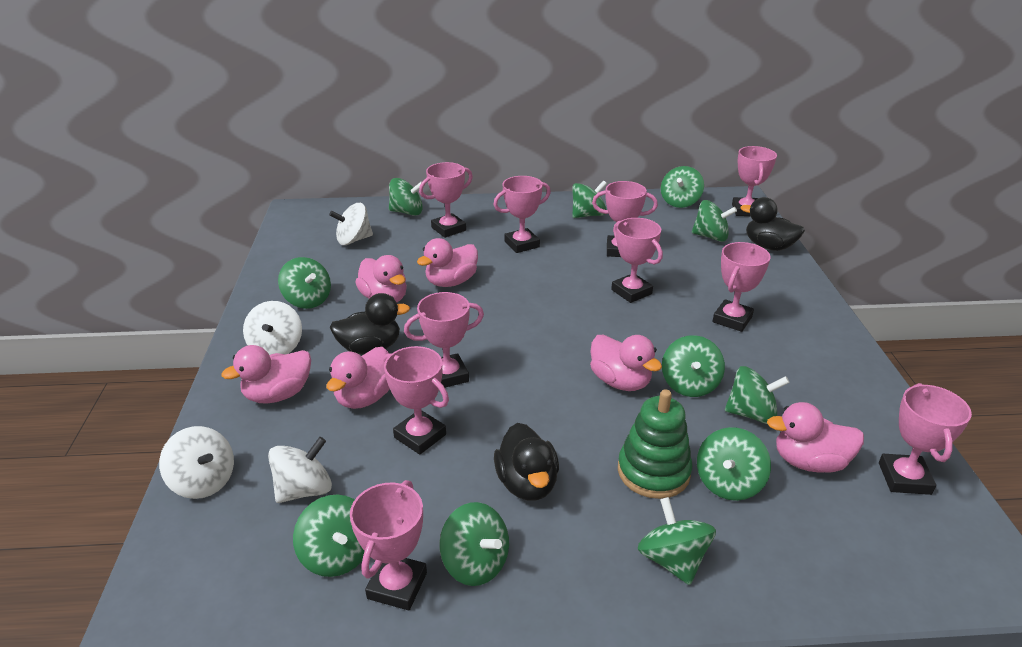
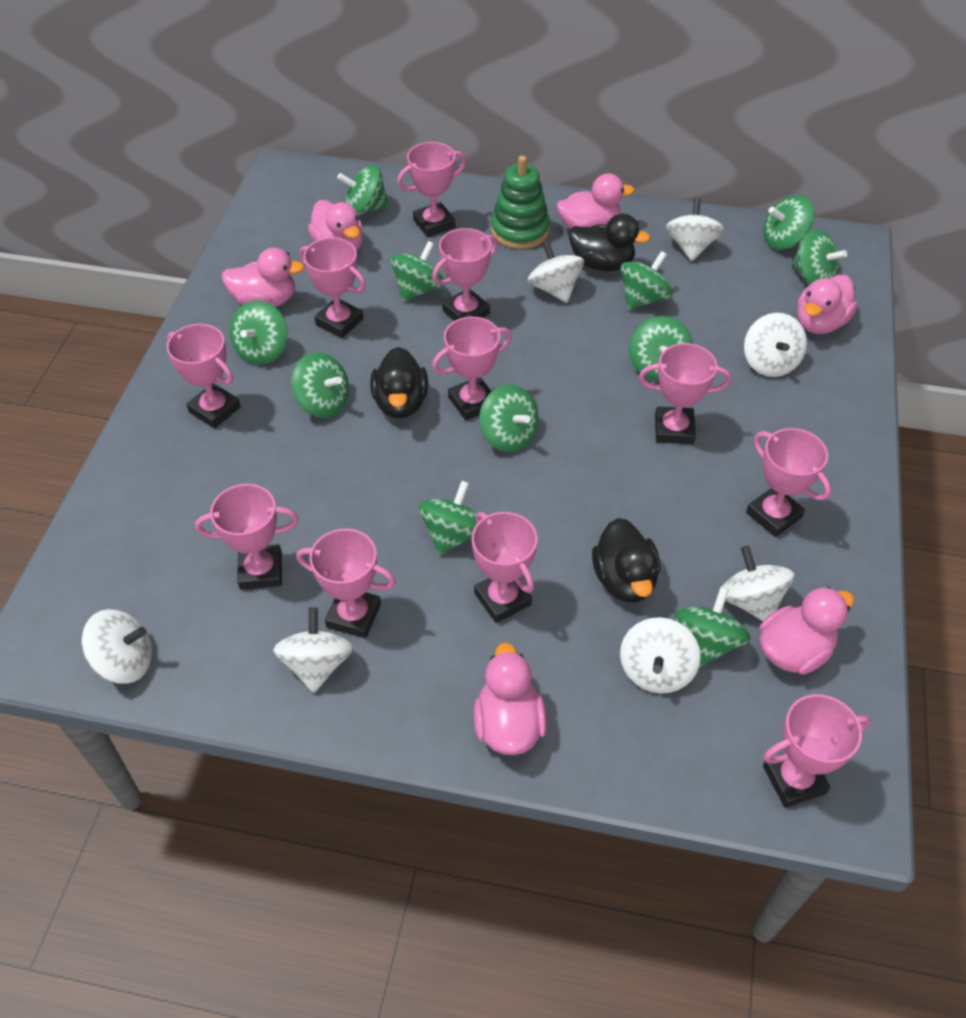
pink trophy: 10 -> 11
white spinning top: 4 -> 7

